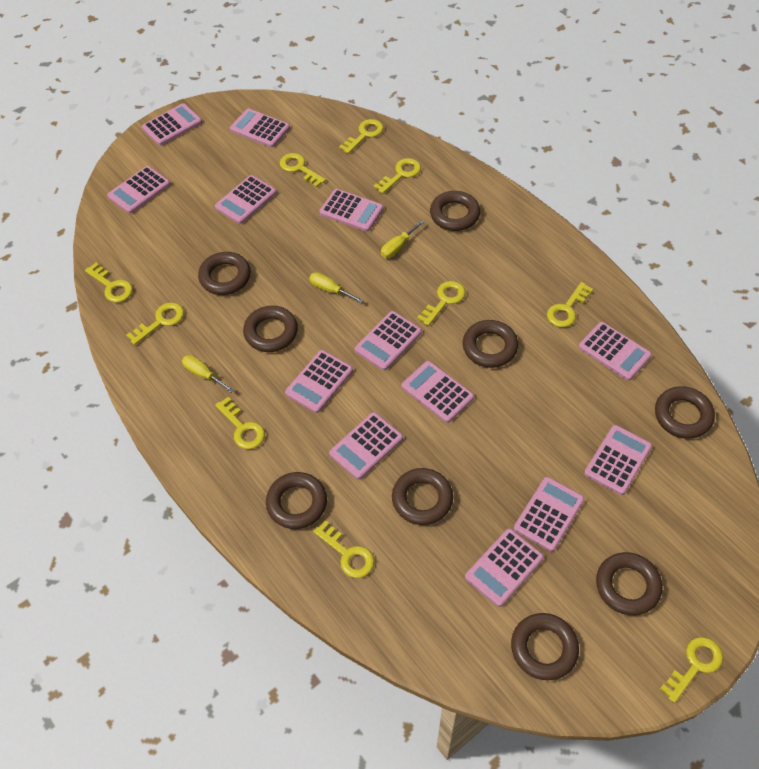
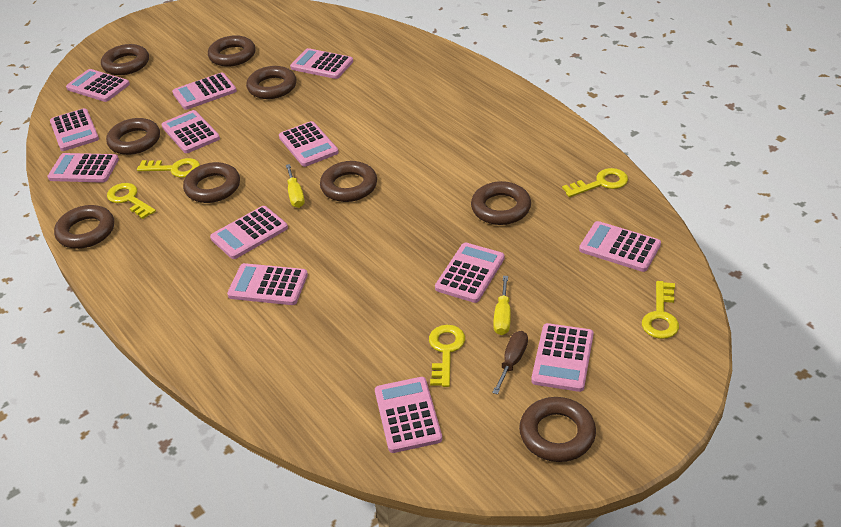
brown screwdriver: 0 -> 1
yellow key: 10 -> 5
yellow screwdriver: 3 -> 2

